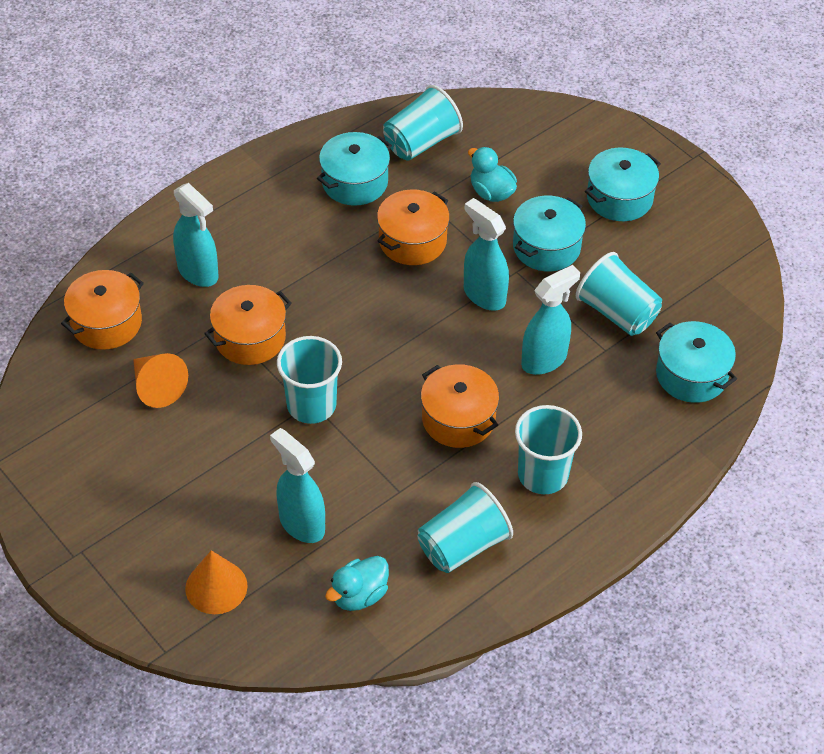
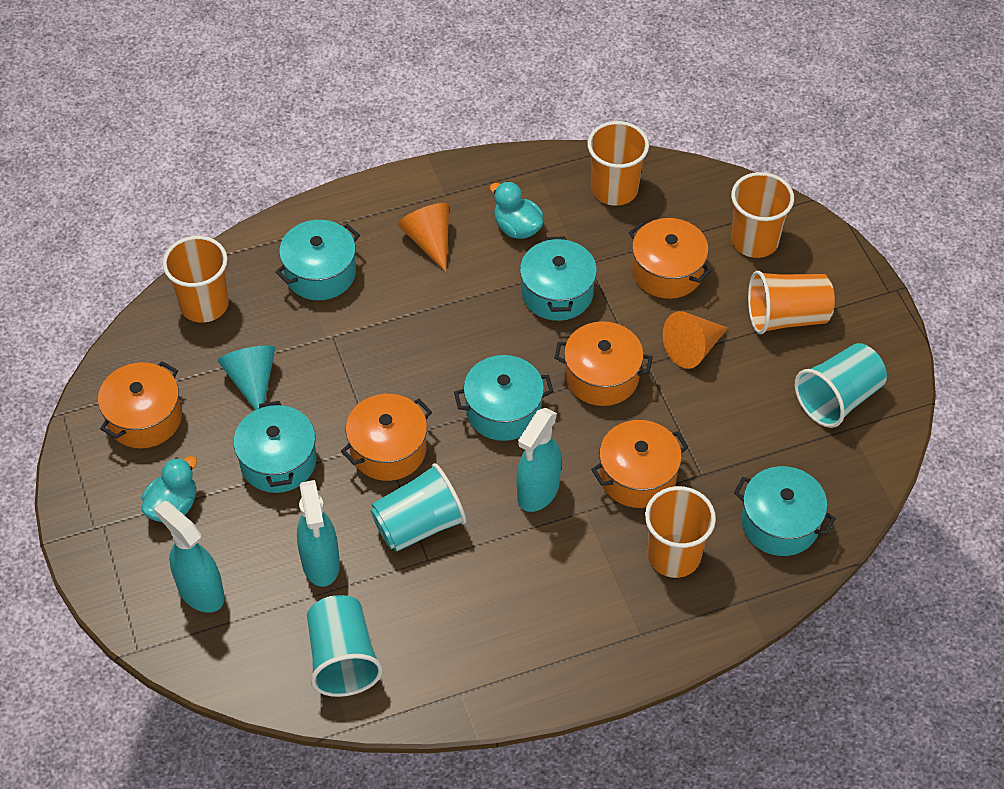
orange cup: 0 -> 5
orange pot: 4 -> 5
turquoise cone: 0 -> 1
turquoise cup: 5 -> 3
turquoise pot: 4 -> 5
turquoise spray bottle: 4 -> 3

